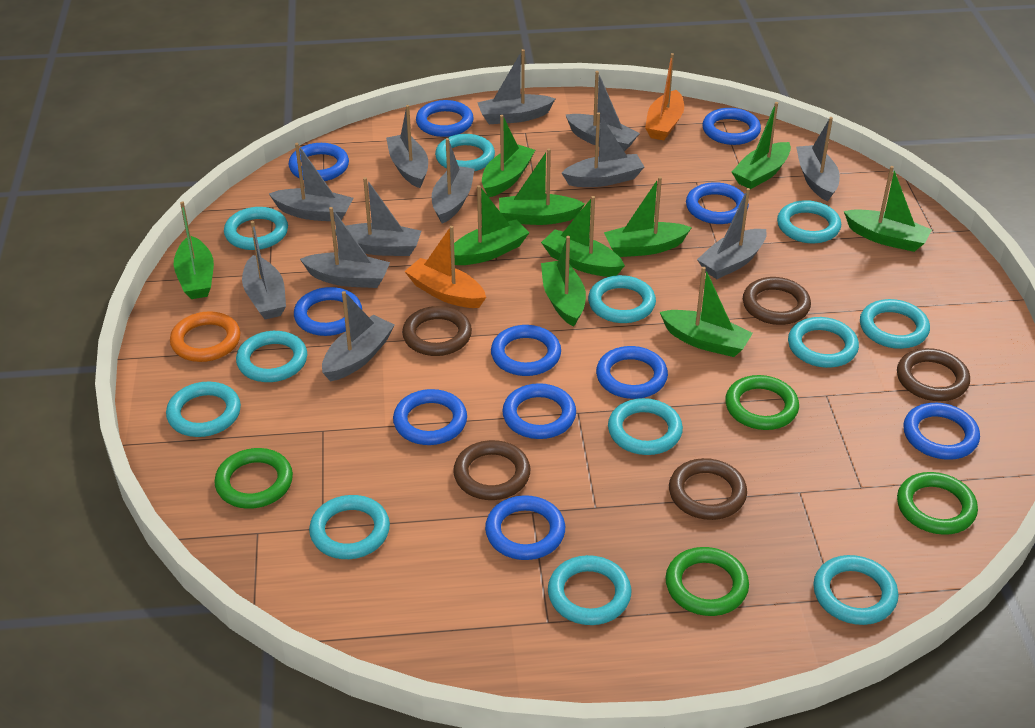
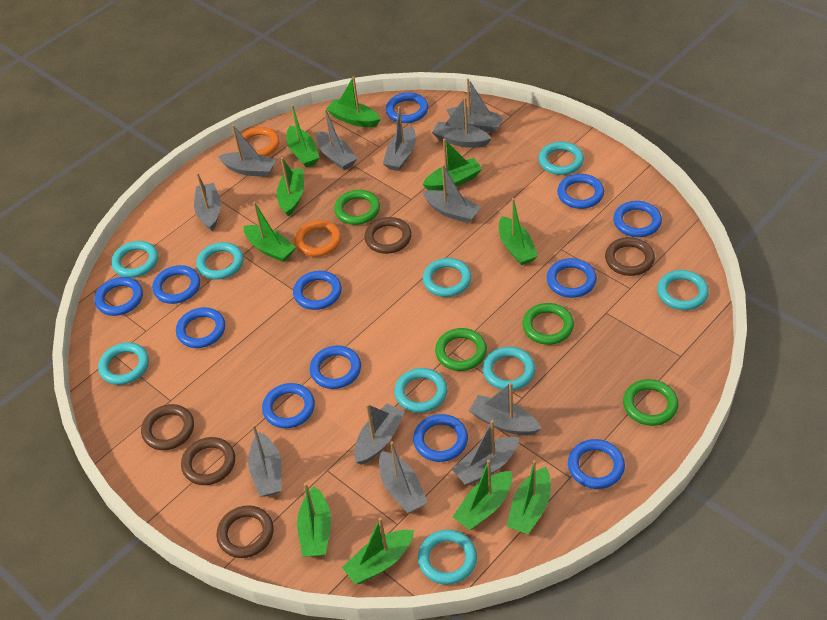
blue ring: 11 -> 12
orange boat: 2 -> 0
orange ring: 1 -> 2
turquoise ring: 12 -> 9

